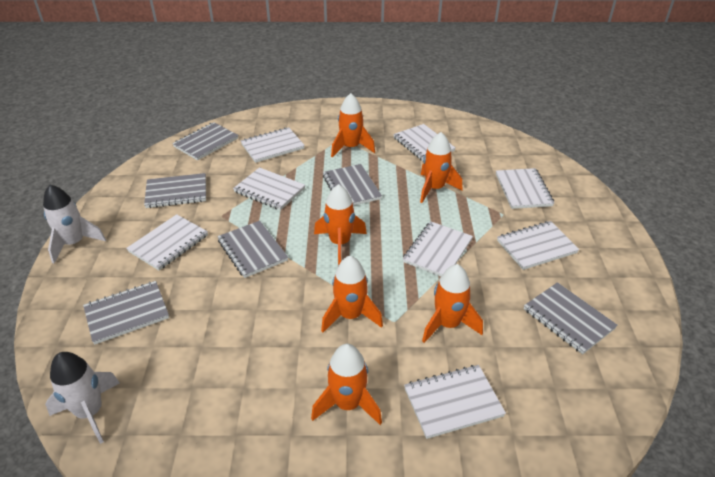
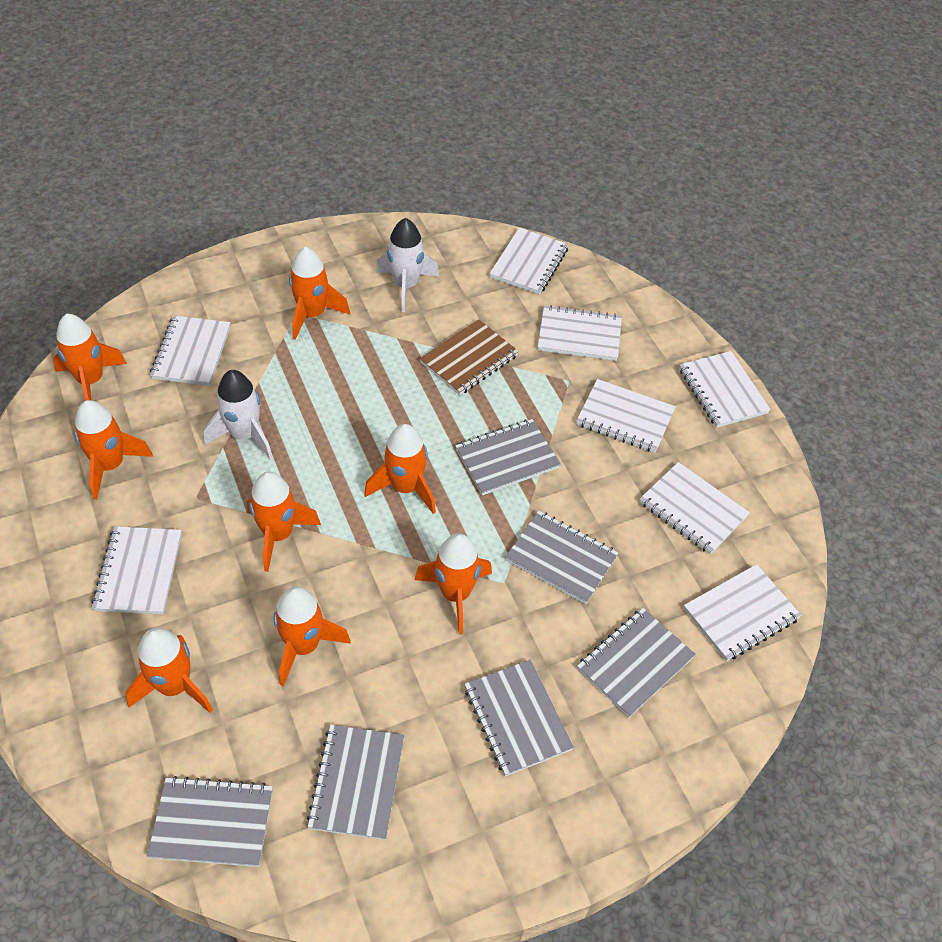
brown notebook: 0 -> 1
orange rocket: 6 -> 8

